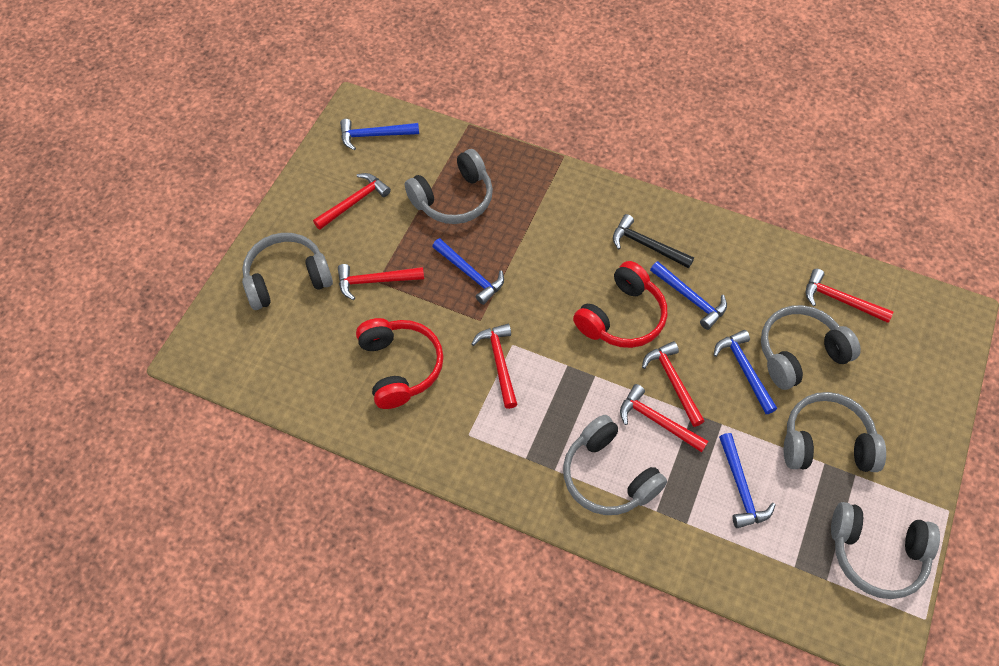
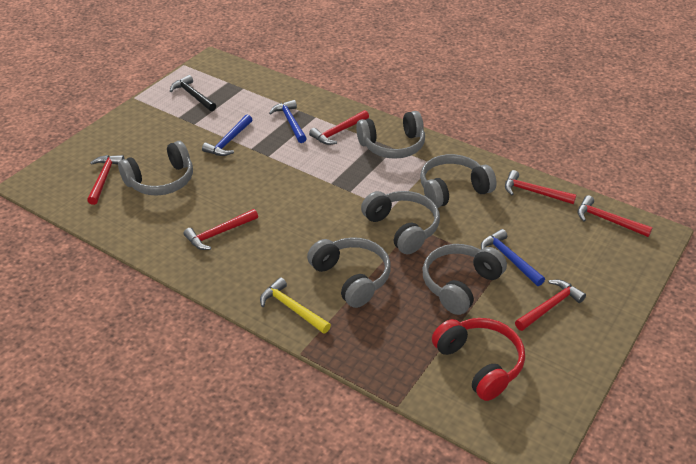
blue hammer: 5 -> 3
red headphones: 2 -> 1
yellow hammer: 0 -> 1

